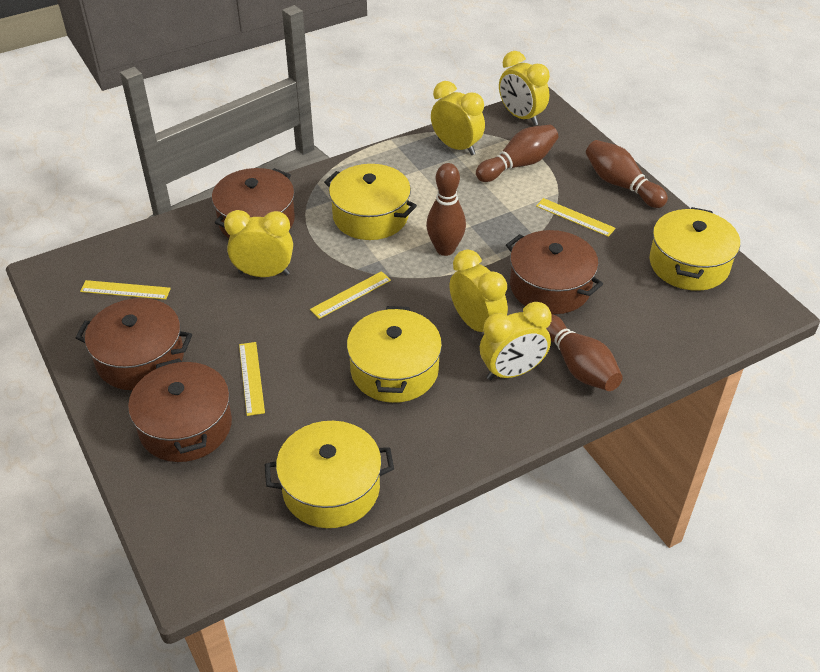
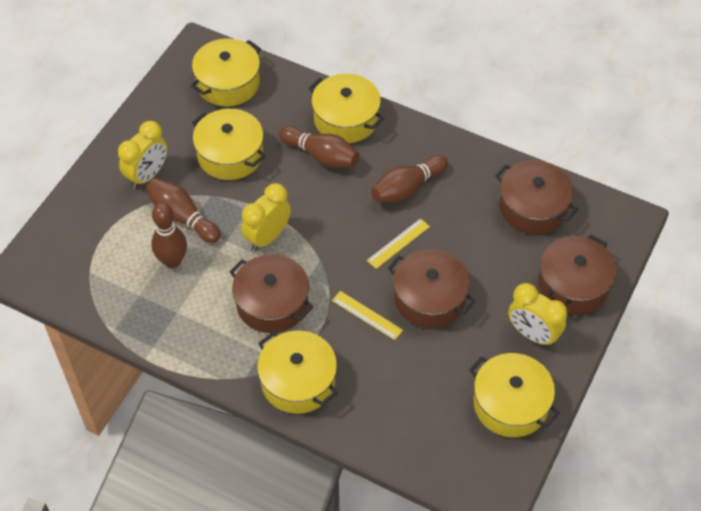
yellow clock: 5 -> 3
yellow pot: 4 -> 5
yellow ruler: 4 -> 2

